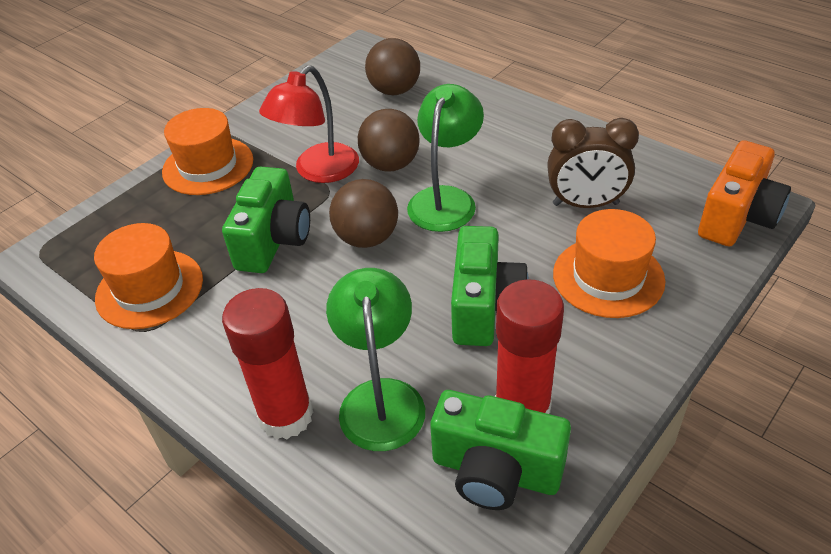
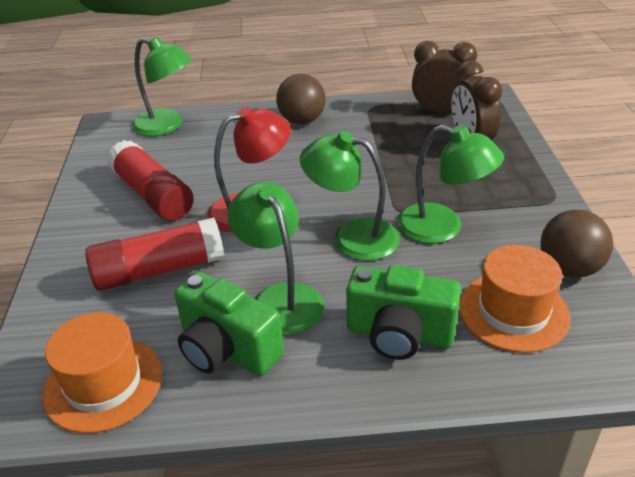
brown ball: 3 -> 2
brown clock: 1 -> 2
green camera: 3 -> 2
green lamp: 2 -> 4
orange camera: 1 -> 0
orange hat: 3 -> 2

